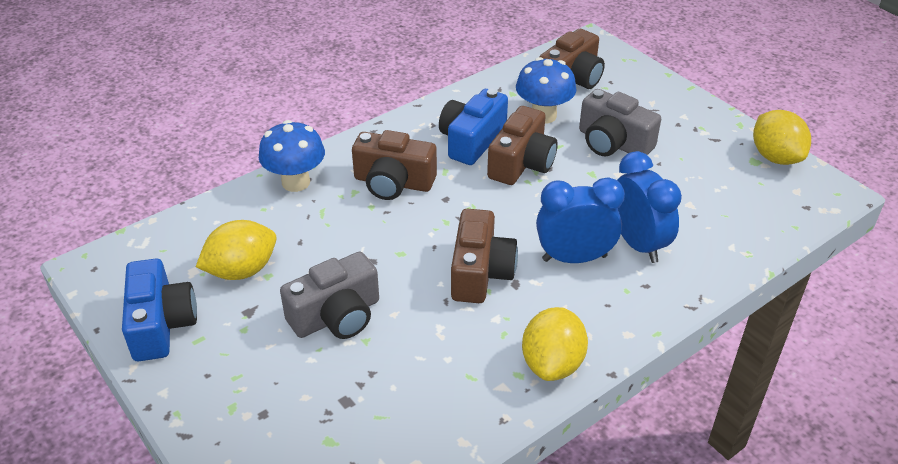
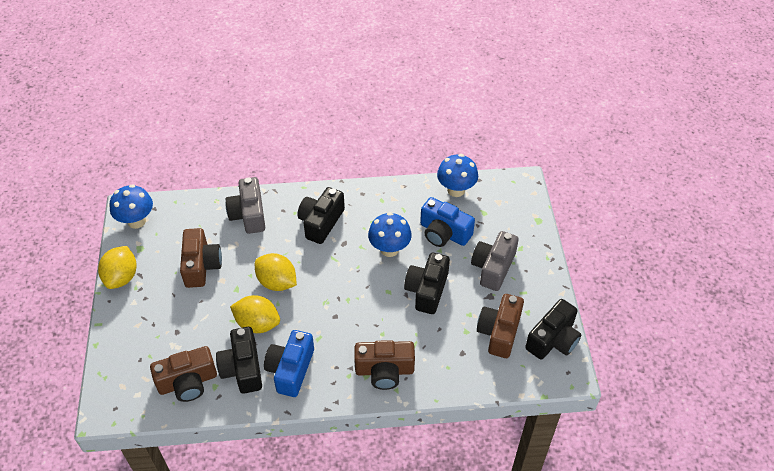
black camera: 0 -> 4
blue clock: 2 -> 0
blue mushroom: 2 -> 3

